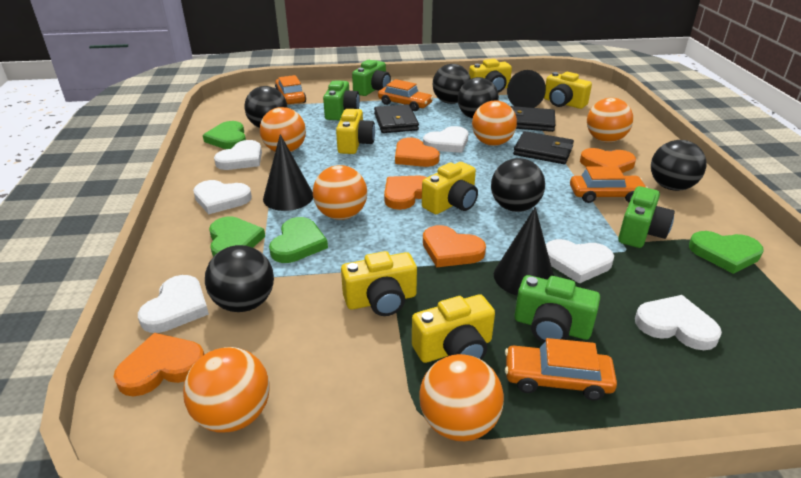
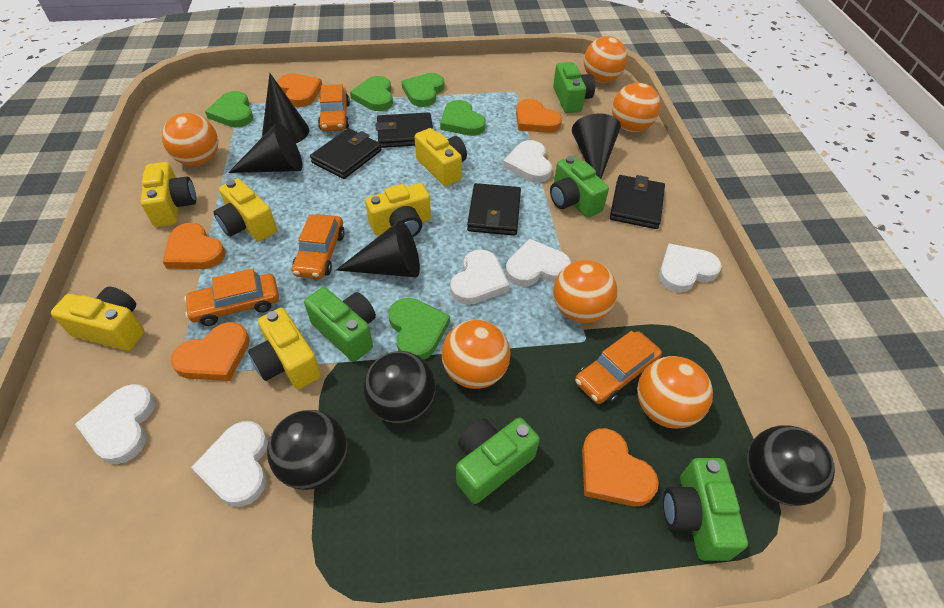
black ball: 6 -> 3
black cone: 3 -> 4
black wallet: 3 -> 4
green camera: 4 -> 5
green heart: 4 -> 5

